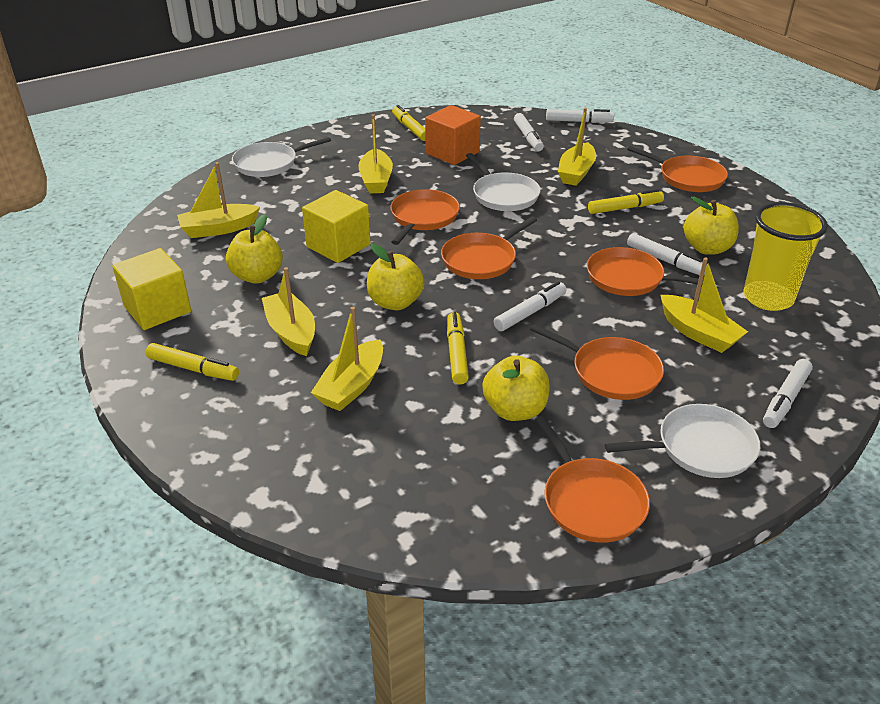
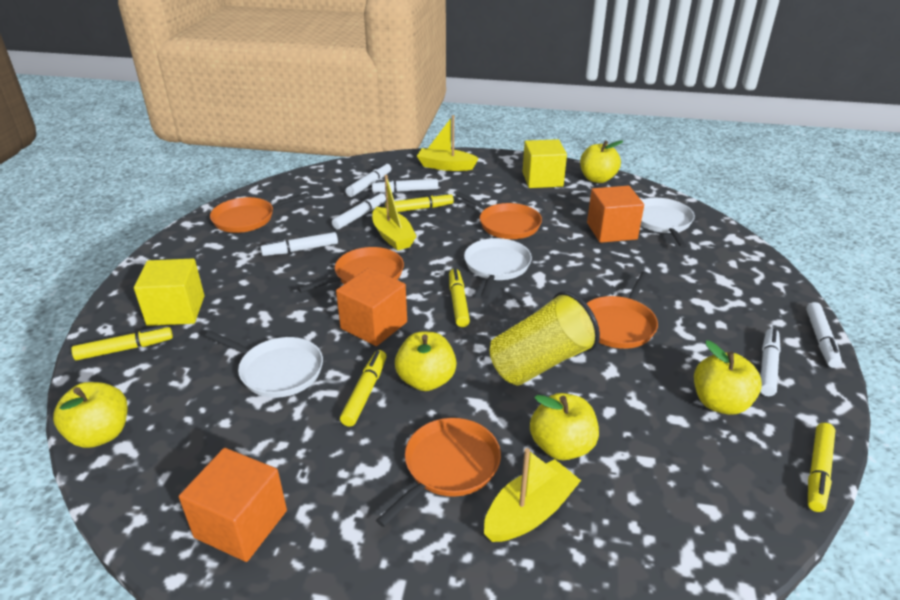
orange cube: 1 -> 3
orange pan: 6 -> 5
white marker: 5 -> 6
yellow apple: 4 -> 5
yellow boat: 6 -> 3
yellow marker: 4 -> 5

